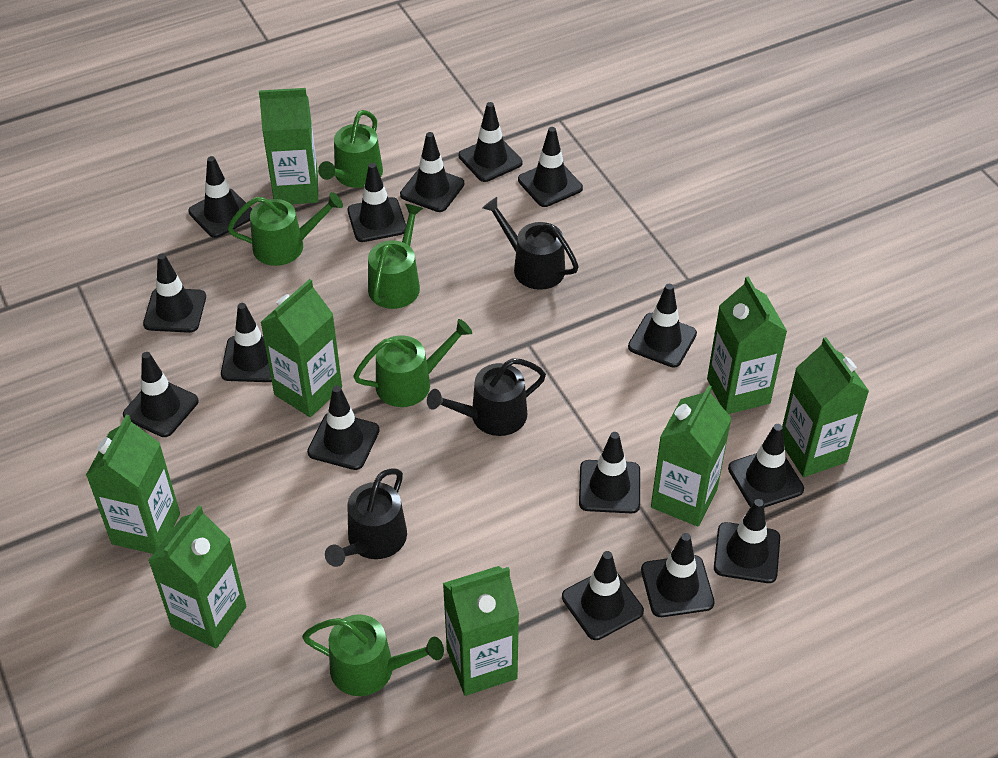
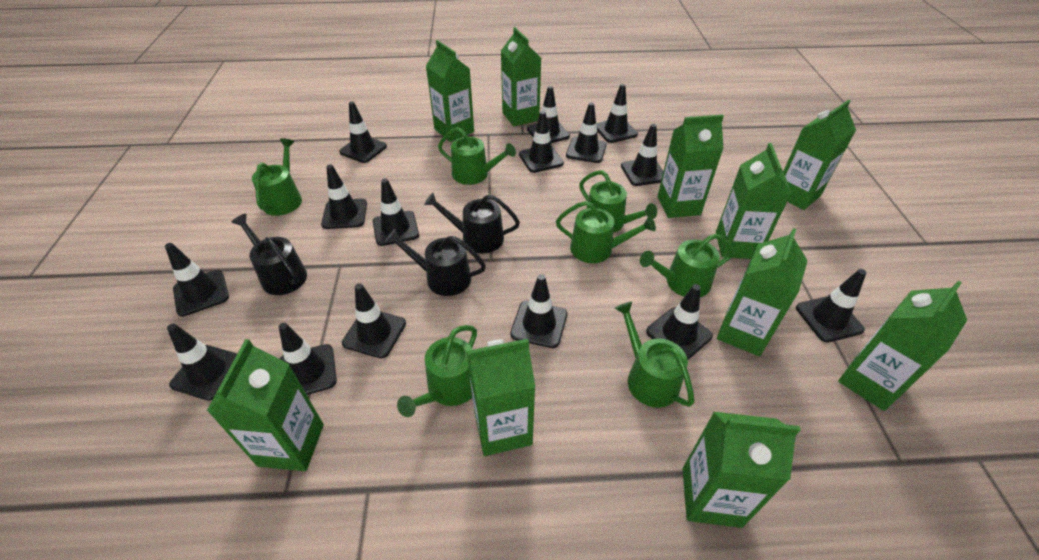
green carton: 8 -> 10
green watering can: 5 -> 7

